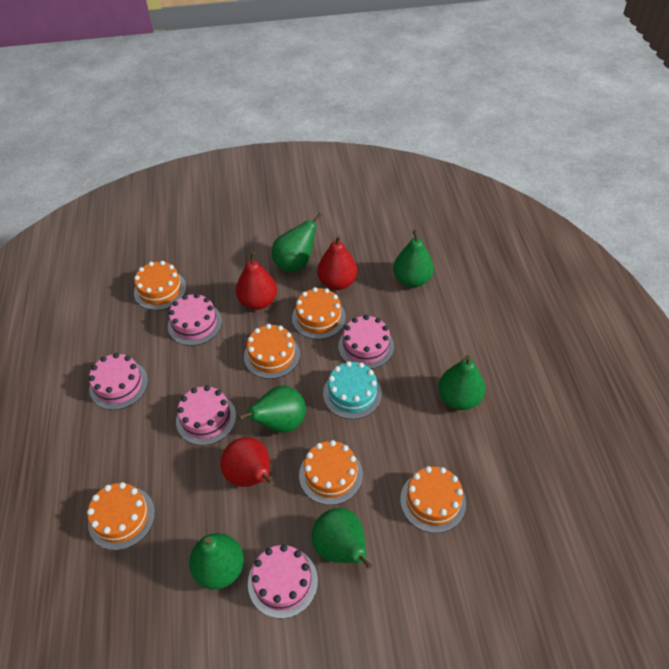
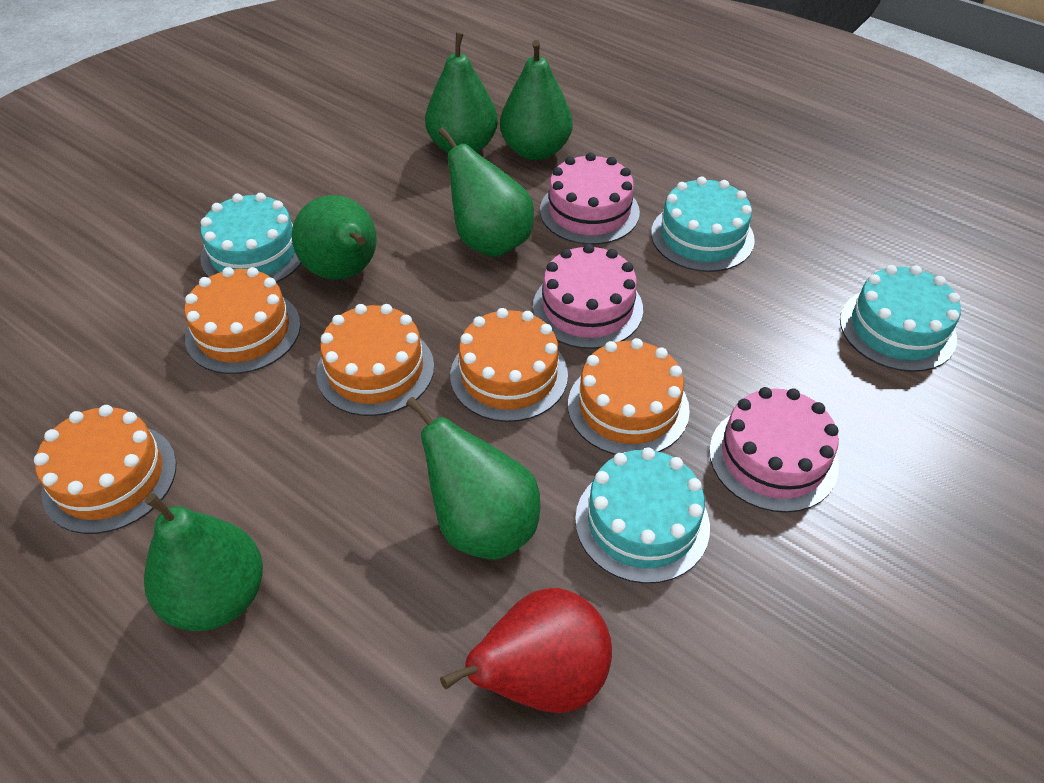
orange cake: 6 -> 5
pink cake: 5 -> 3
red pear: 3 -> 1
turquoise cake: 1 -> 4

